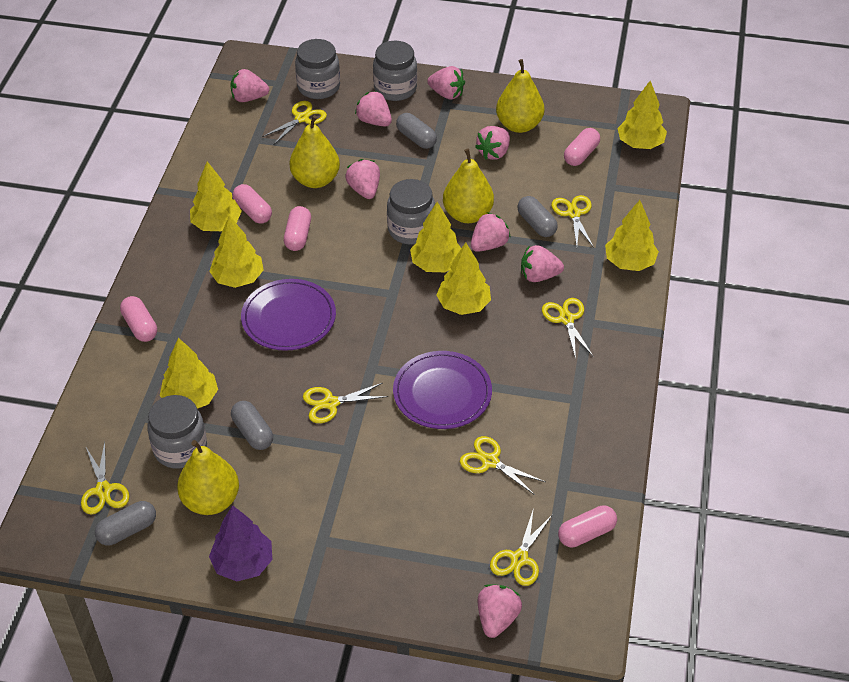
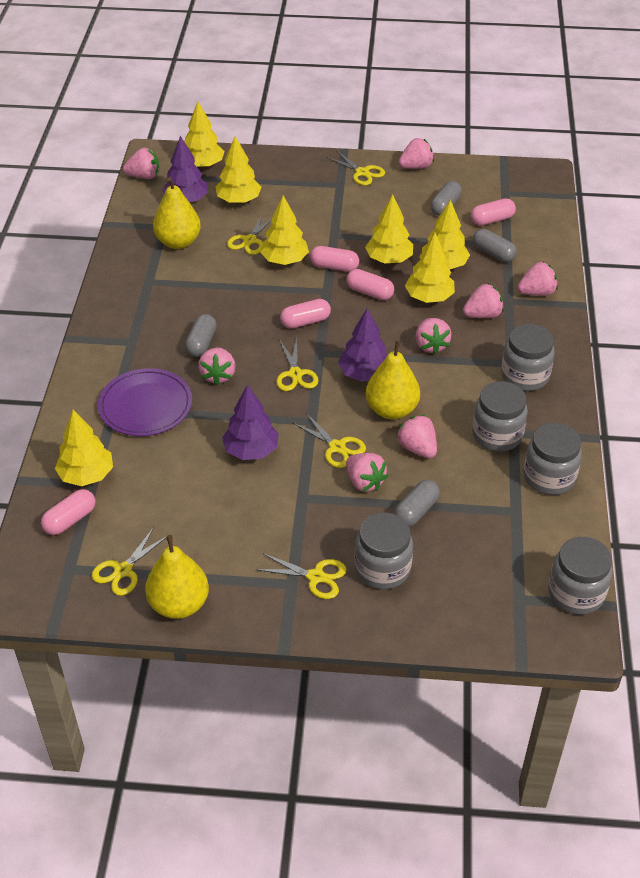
grey jar: 4 -> 5
purple plate: 2 -> 1
purple tree: 1 -> 3
yellow pear: 4 -> 3
yellow scissors: 7 -> 6

